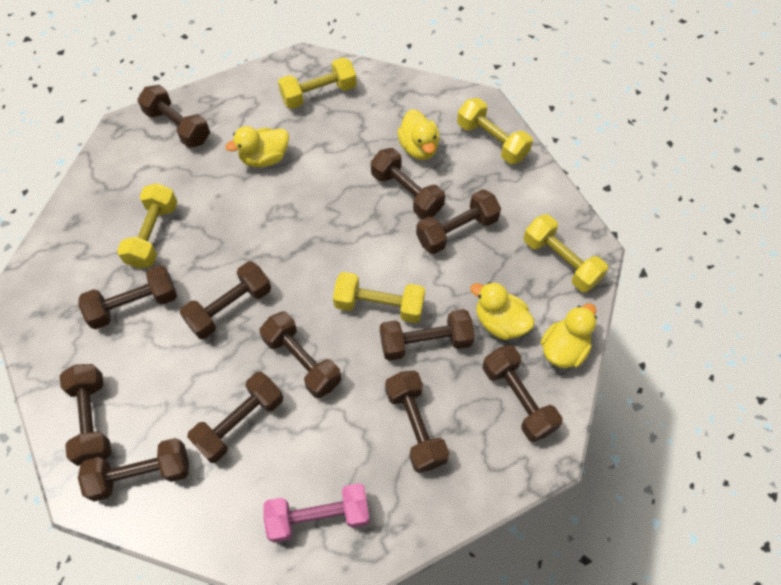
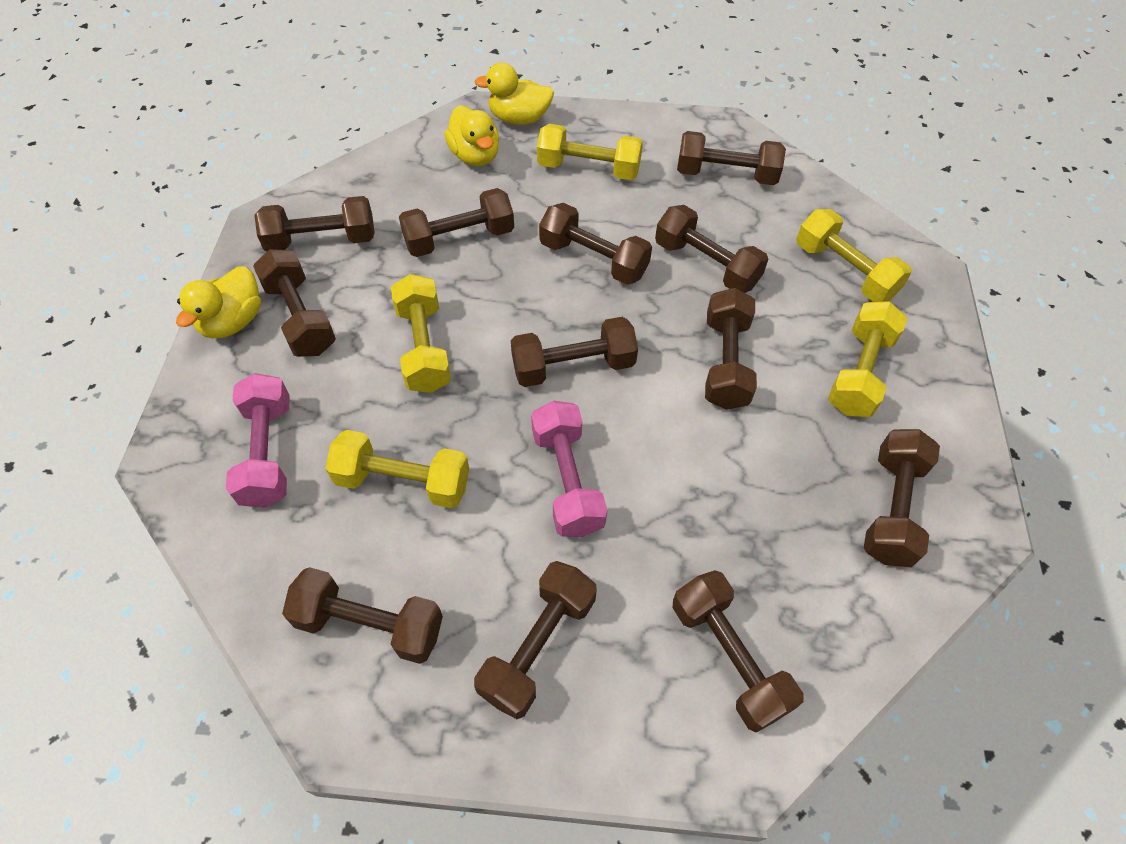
pink dumbbell: 1 -> 2
yellow duck: 4 -> 3

